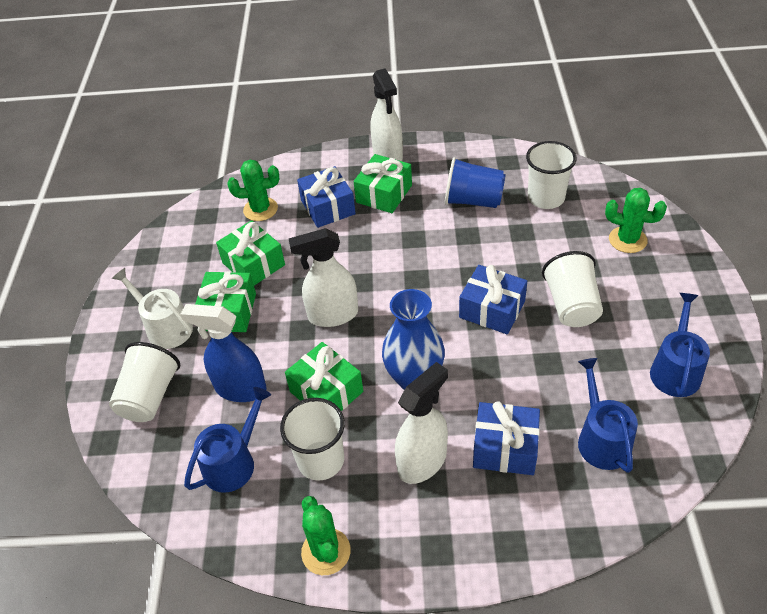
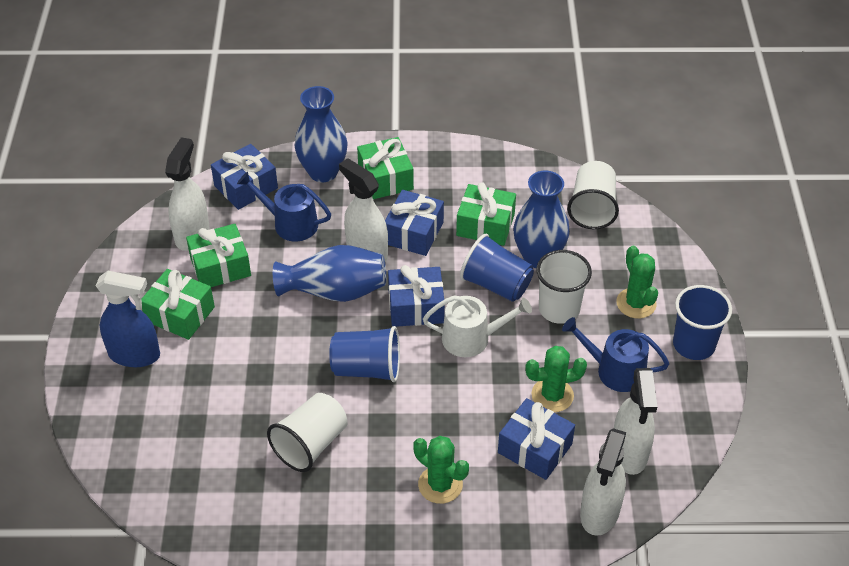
blue cup: 1 -> 3
blue gift: 3 -> 4
blue vase: 1 -> 3
blue watering can: 3 -> 2
white cup: 4 -> 3
white spray bottle: 3 -> 4

